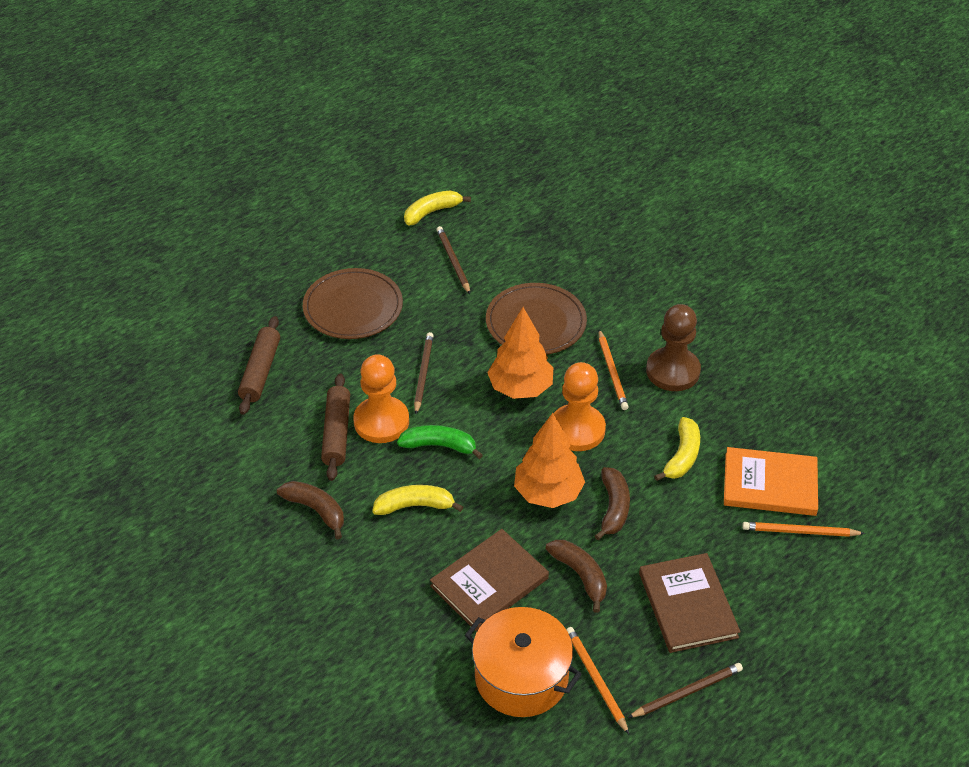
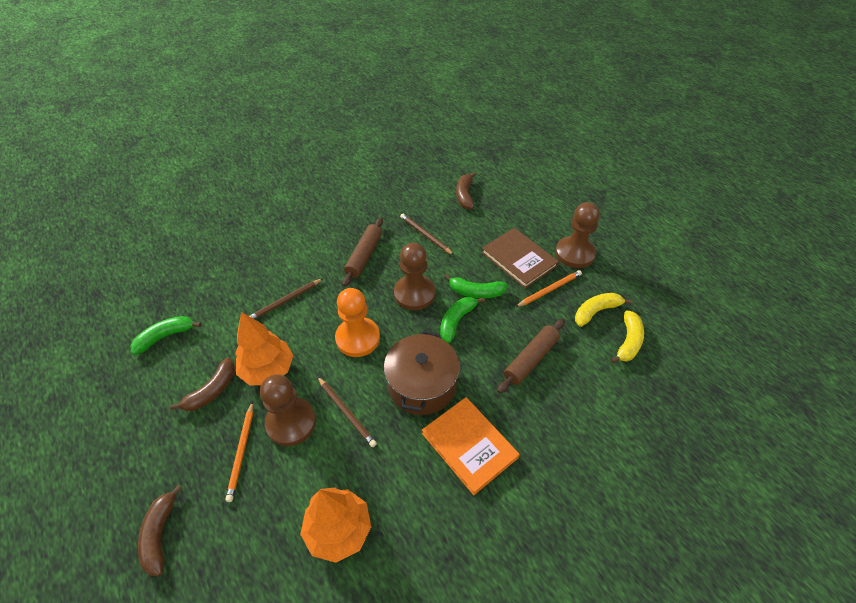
brown book: 2 -> 1
brown pawn: 1 -> 3
brown plate: 2 -> 0
brown pot: 0 -> 1
green banana: 1 -> 3
orange pawn: 2 -> 1
orange pencil: 3 -> 2
orange pot: 1 -> 0
yellow banana: 3 -> 2

